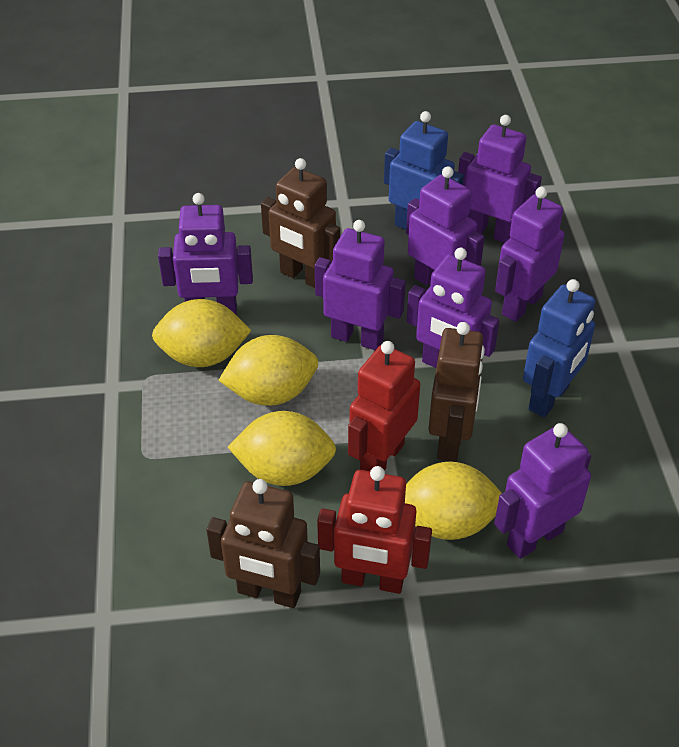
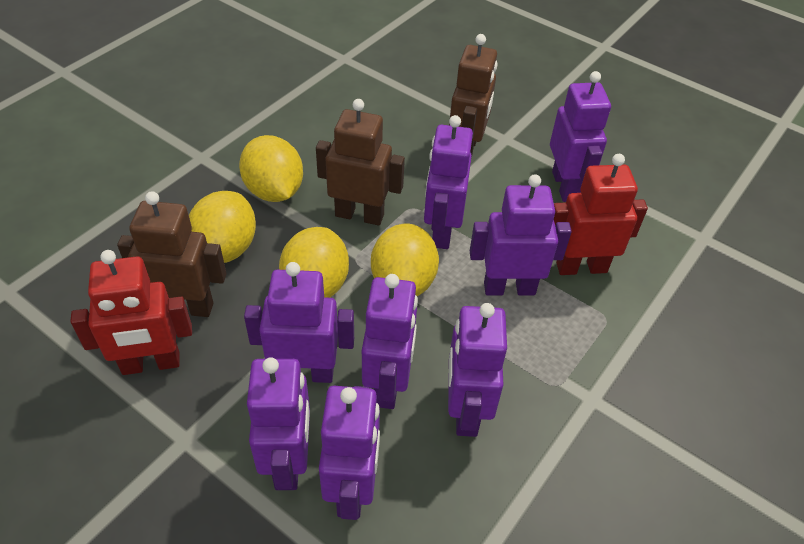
blue robot: 2 -> 0
purple robot: 7 -> 8

